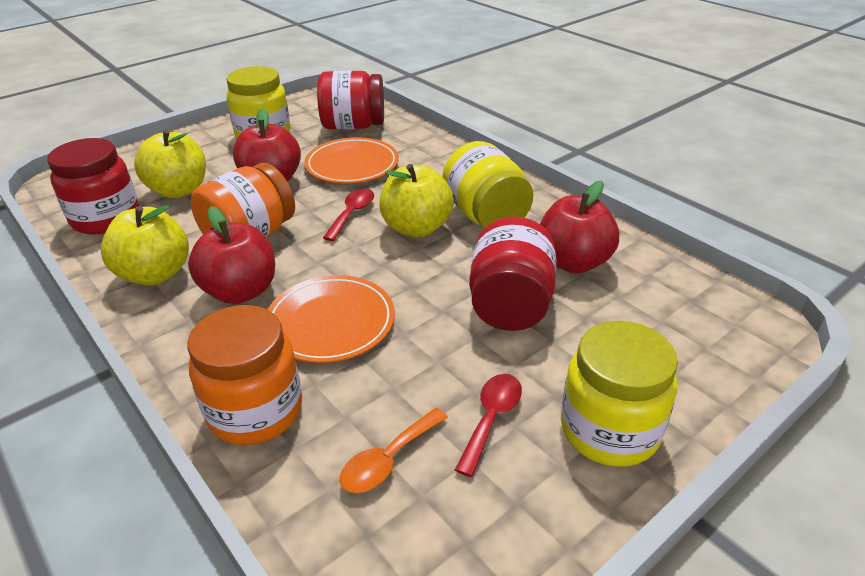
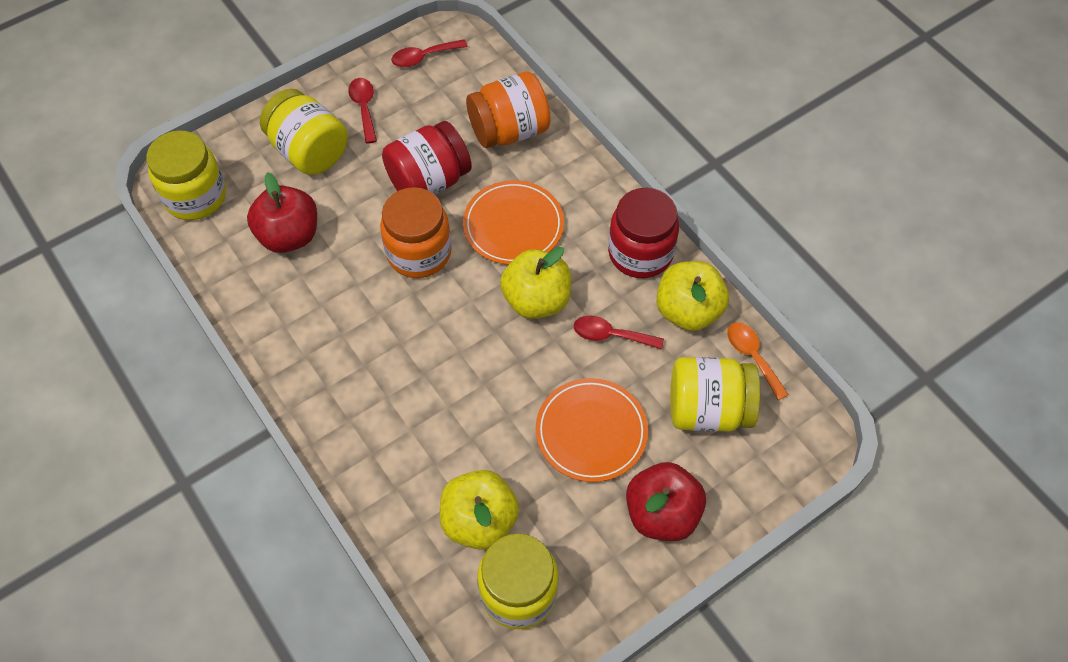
red apple: 3 -> 2
red jar: 3 -> 2
red spoon: 2 -> 3
yellow jar: 3 -> 4

